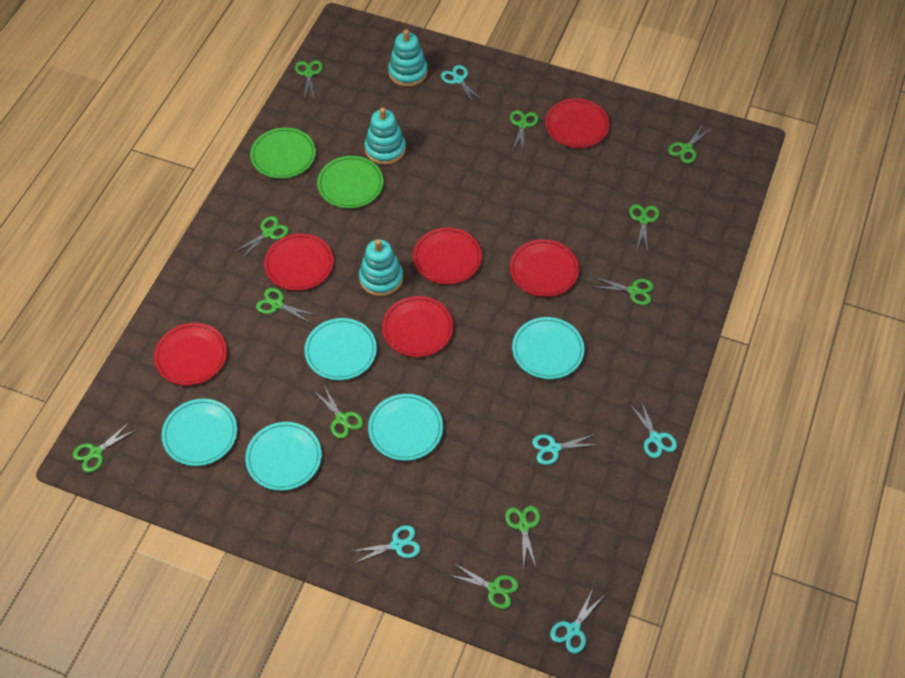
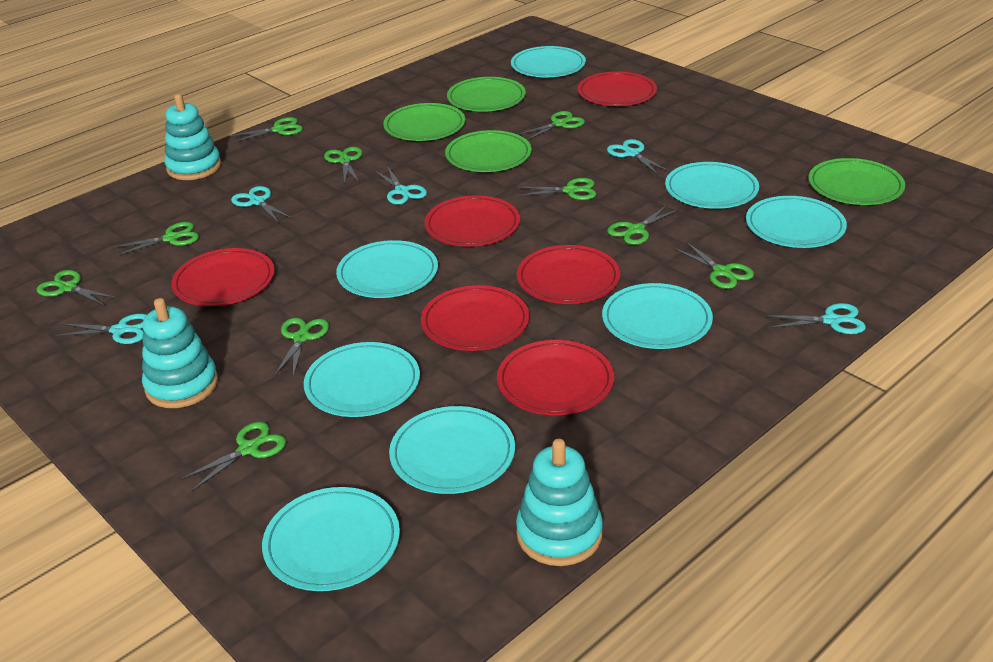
green plate: 2 -> 4
green scissors: 11 -> 10
turquoise plate: 5 -> 8

